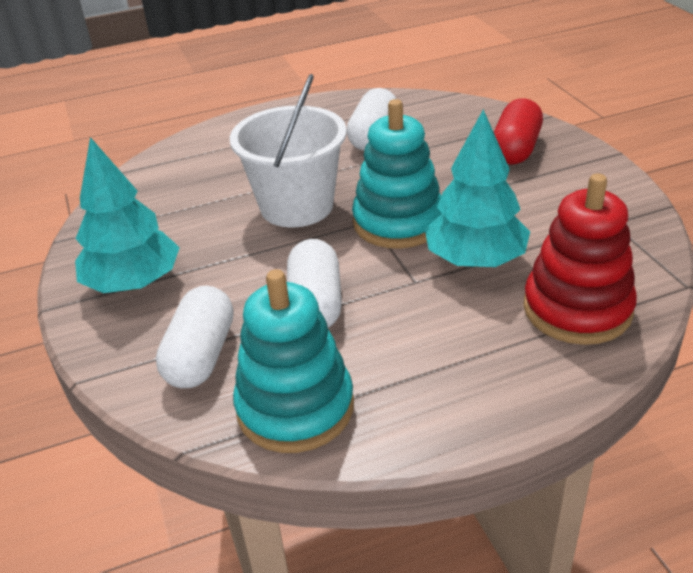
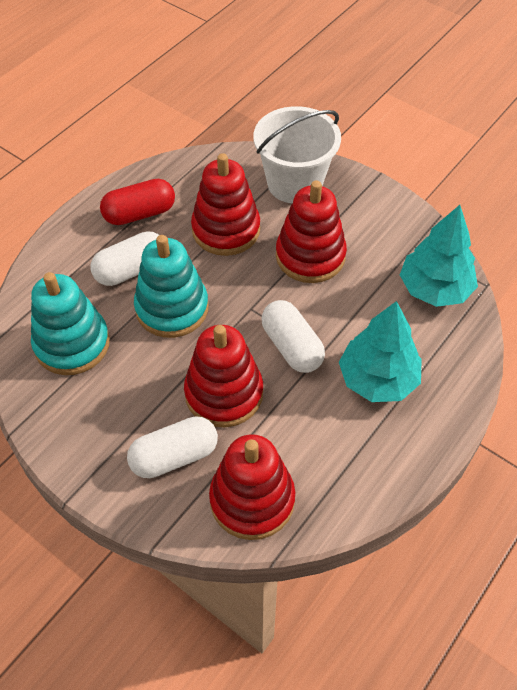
red stacking toy: 1 -> 4

